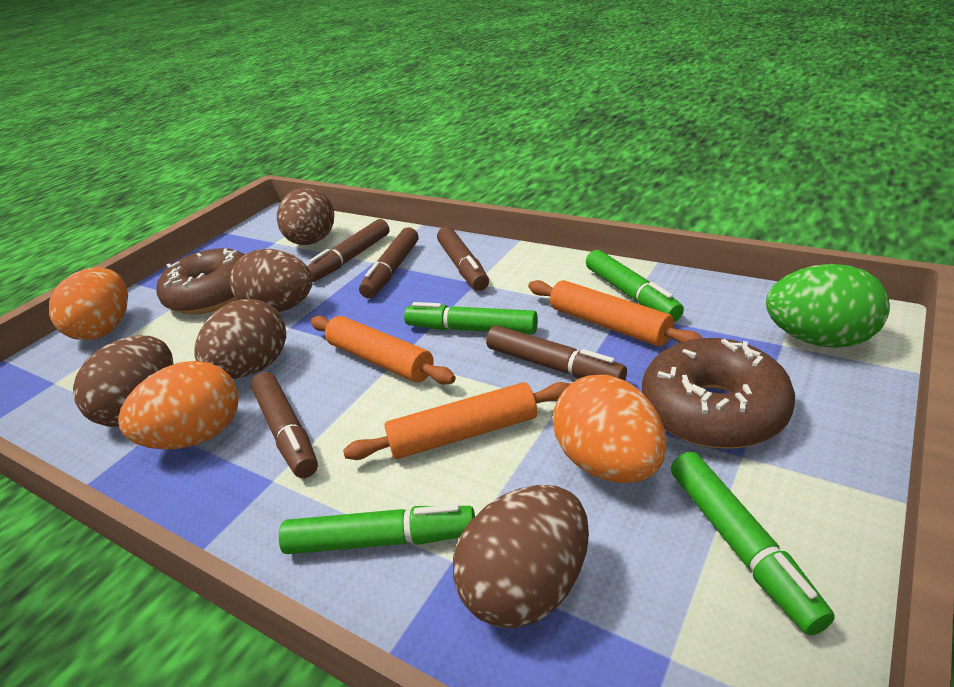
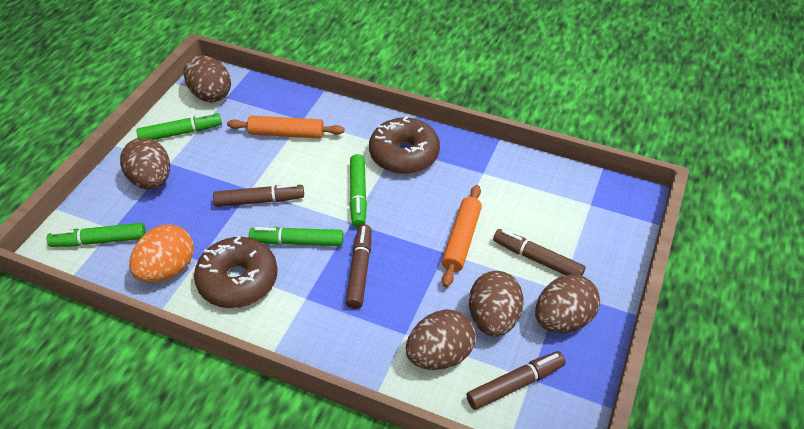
brown marker: 5 -> 4
green egg: 1 -> 0
orange egg: 3 -> 1
orange rolling pin: 3 -> 2

